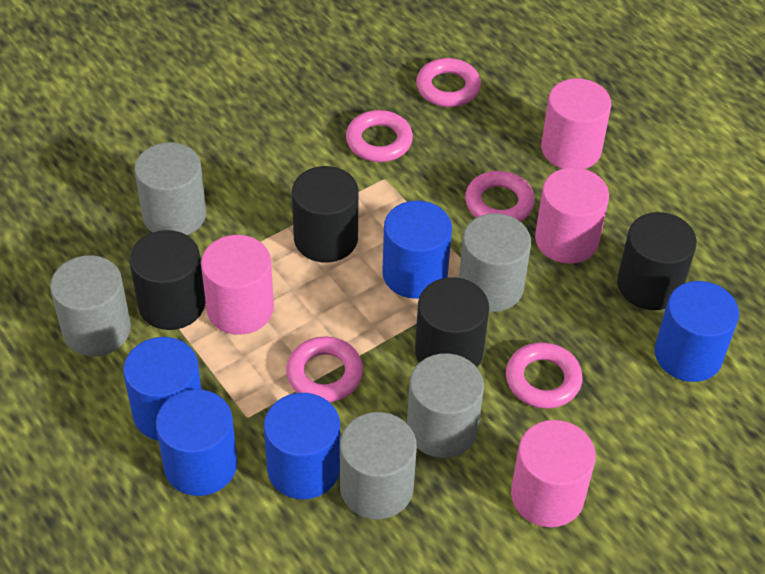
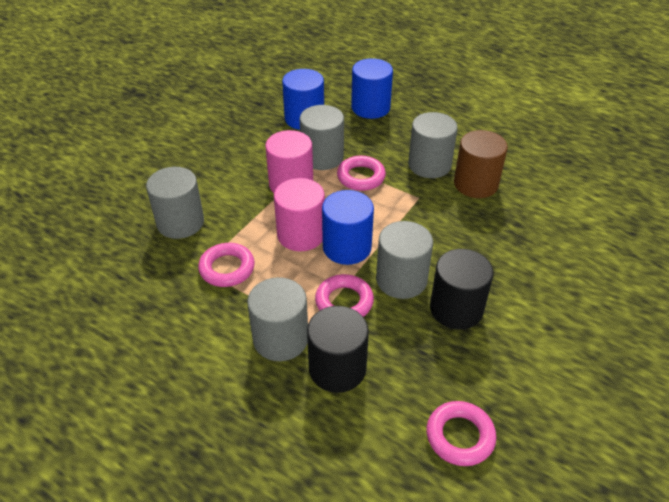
black cylinder: 4 -> 2
blue cylinder: 5 -> 3
brown cylinder: 0 -> 1
pink cylinder: 4 -> 2
pink ring: 5 -> 4

